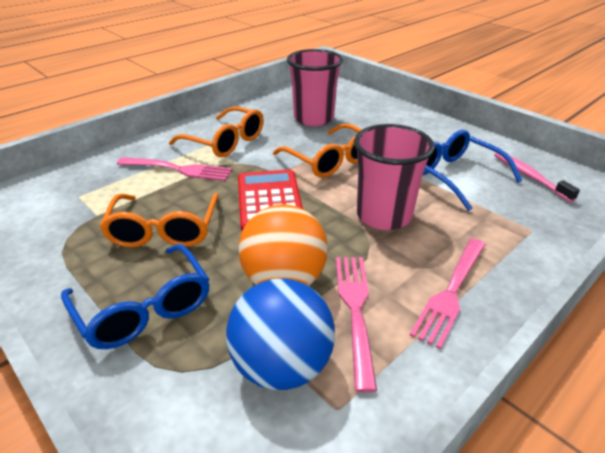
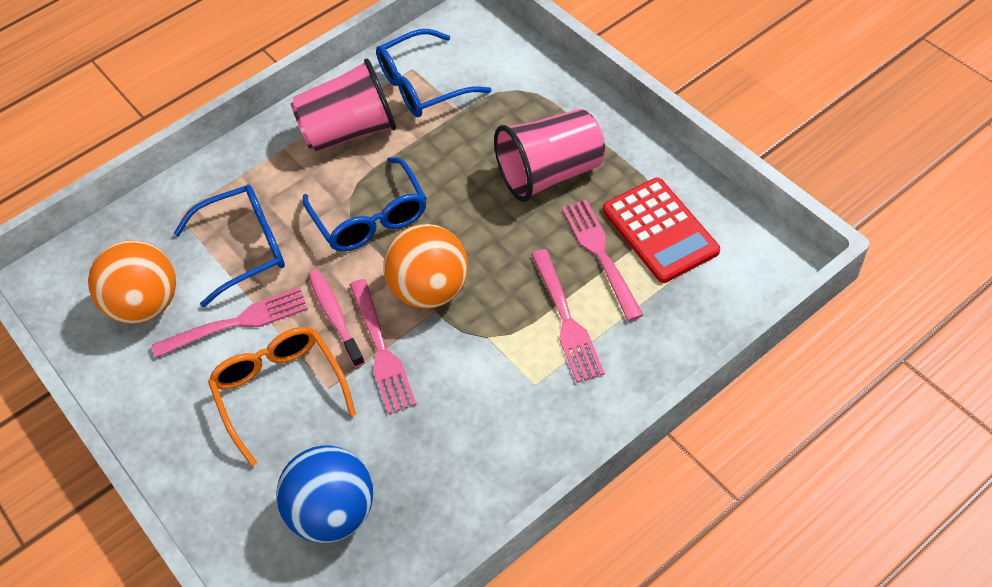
blue glasses: 2 -> 3
orange ball: 1 -> 2
orange glasses: 3 -> 1
pink fork: 3 -> 4

